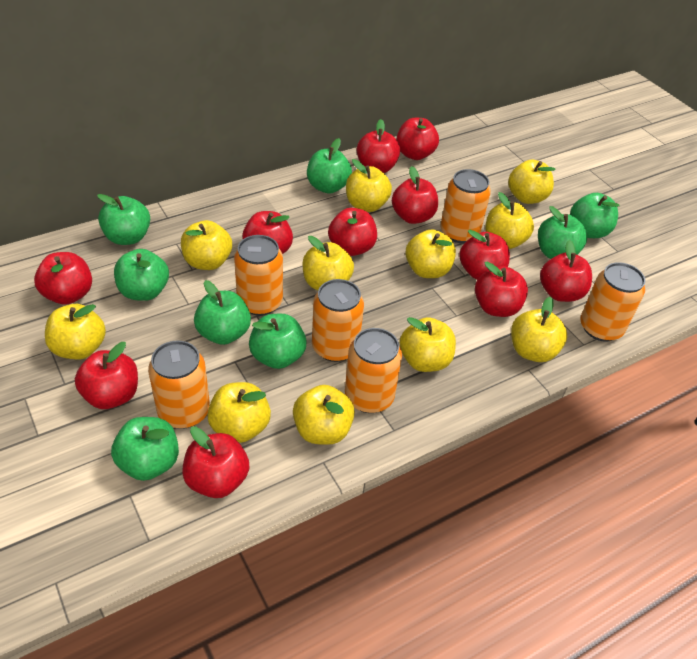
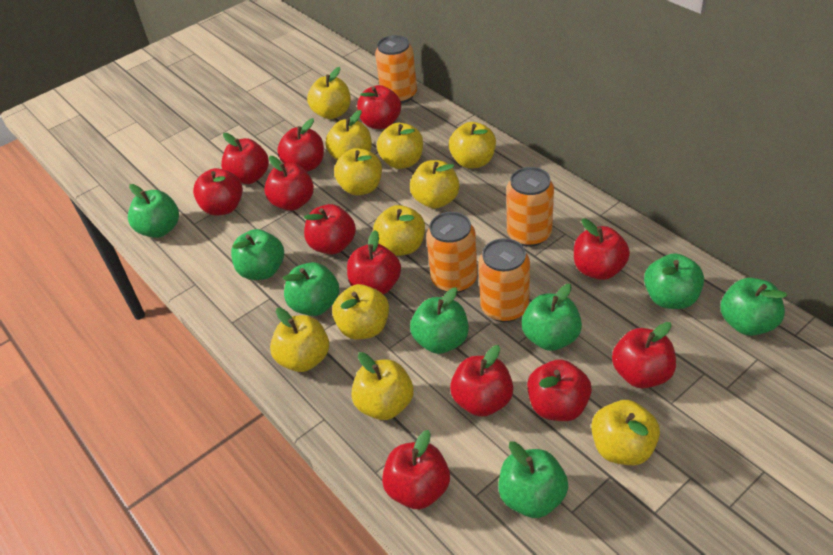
orange can: 6 -> 4
red apple: 11 -> 12

